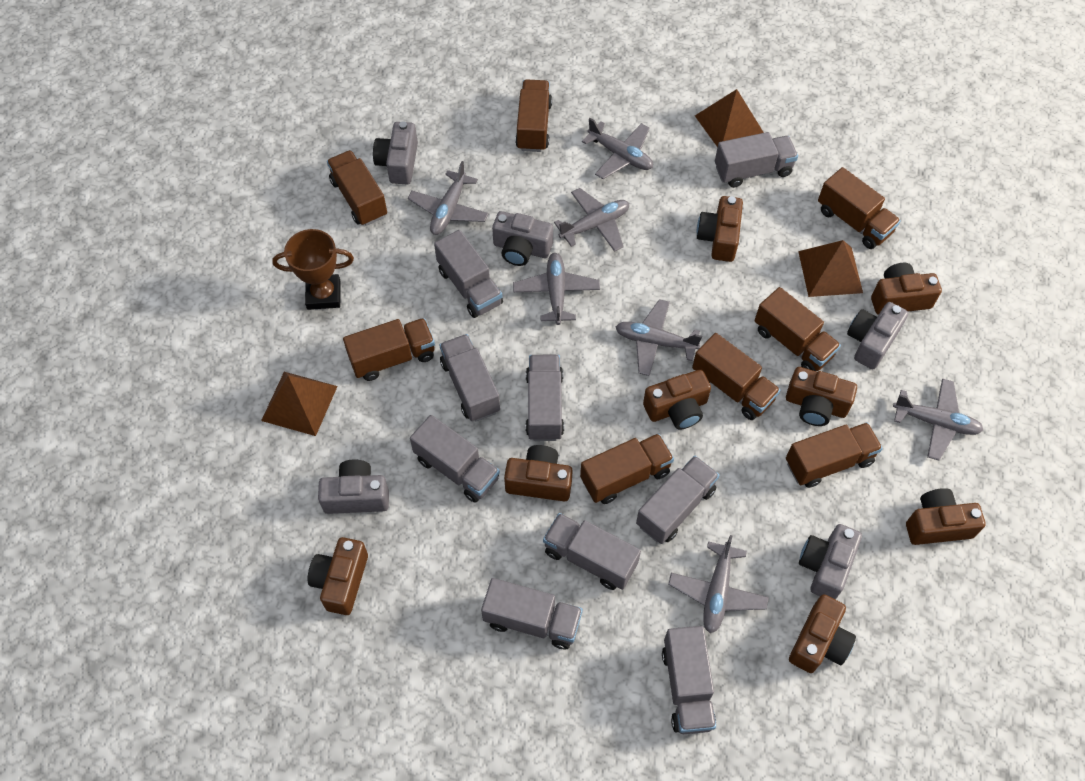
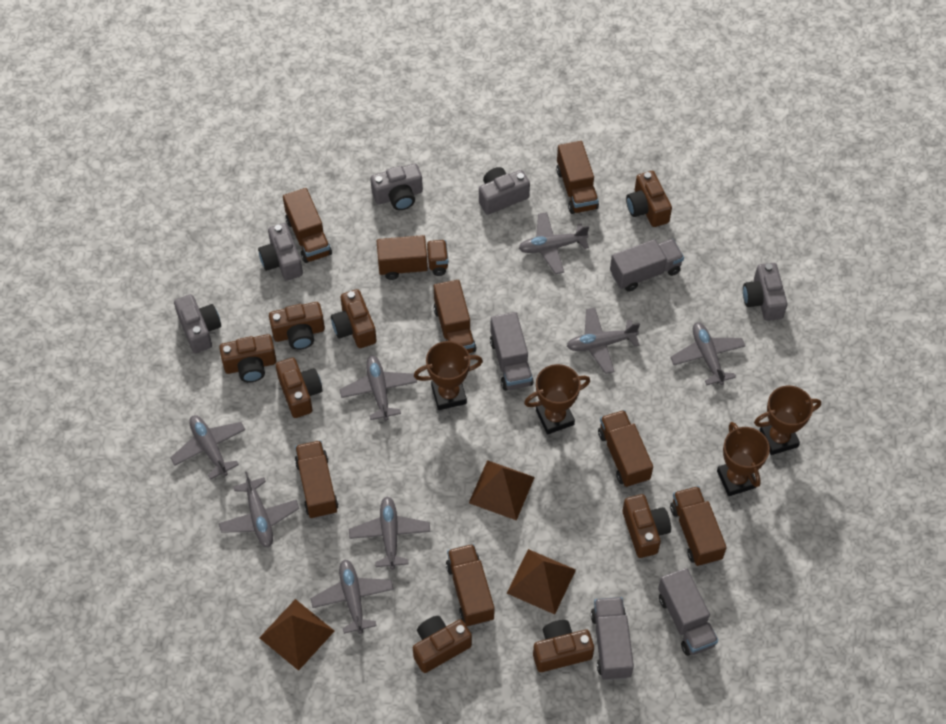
brown trophy: 1 -> 4
grey plane: 7 -> 8
grey truck: 9 -> 4

